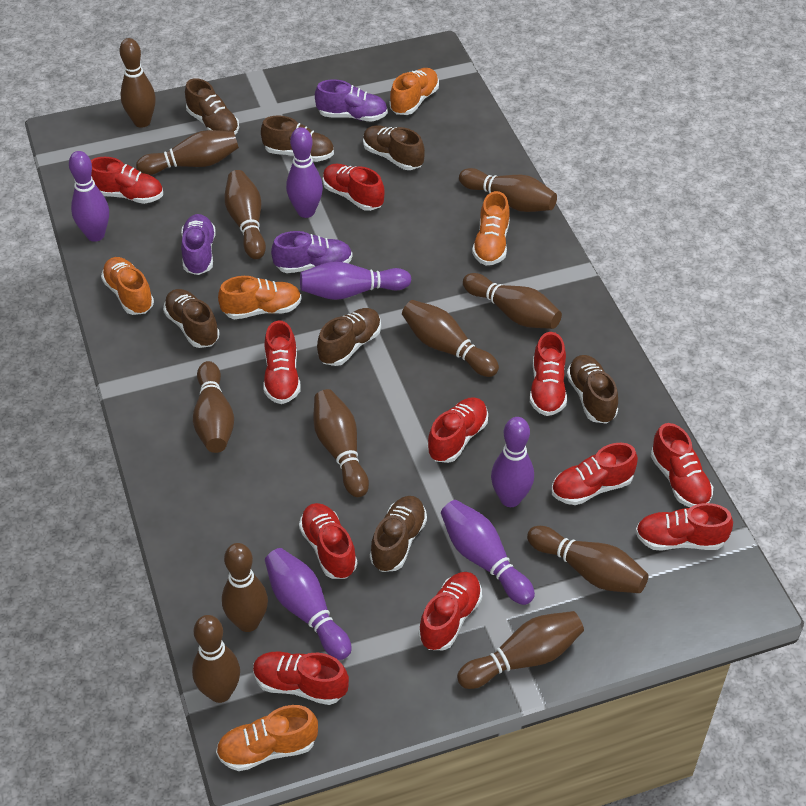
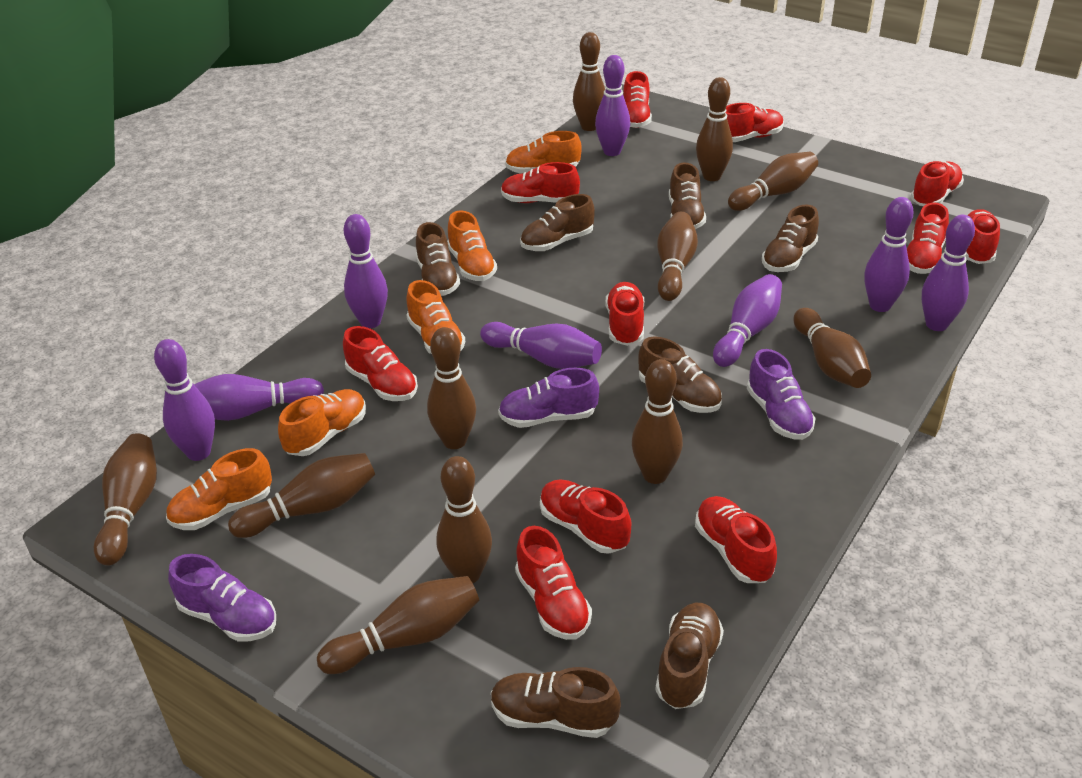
brown bowling pin: 12 -> 11
purple bowling pin: 6 -> 8

